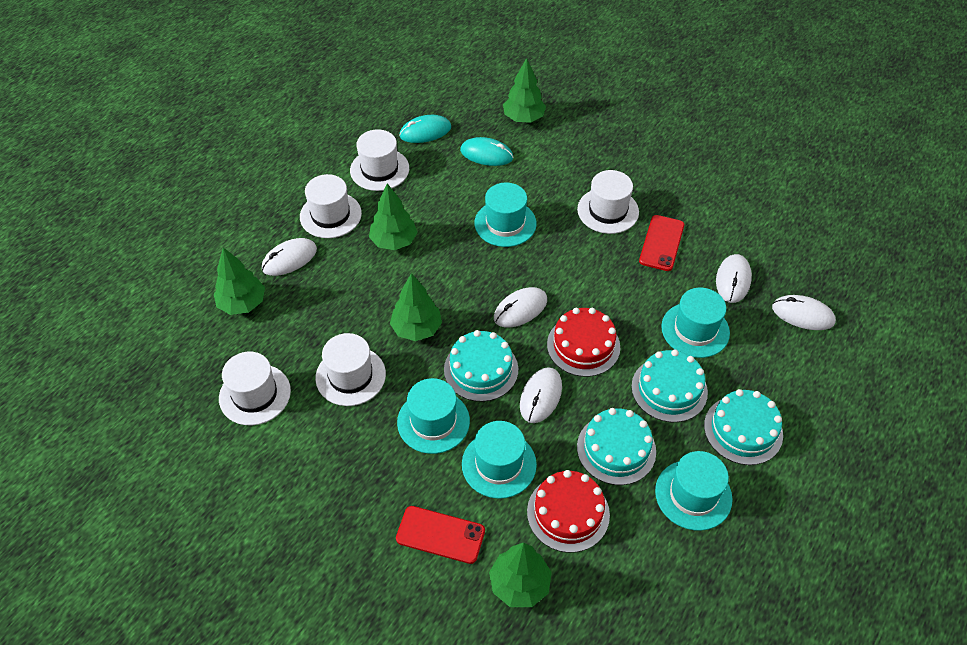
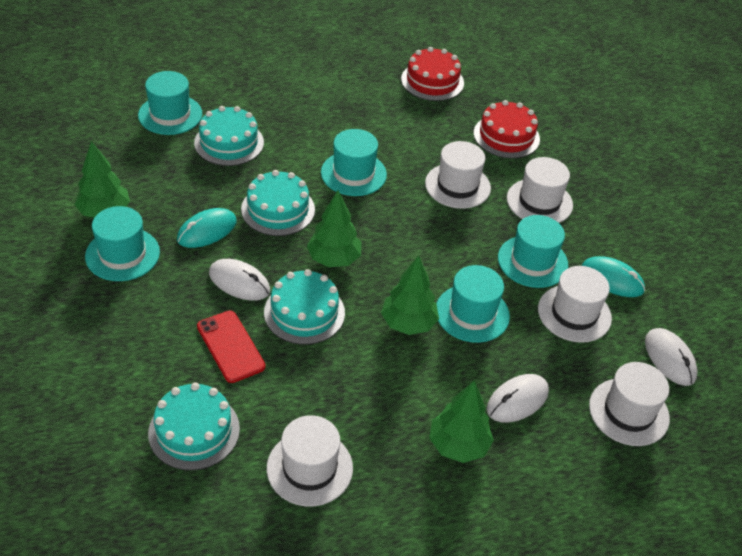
green tree: 5 -> 4
red phone: 2 -> 1
white mouse: 5 -> 3

